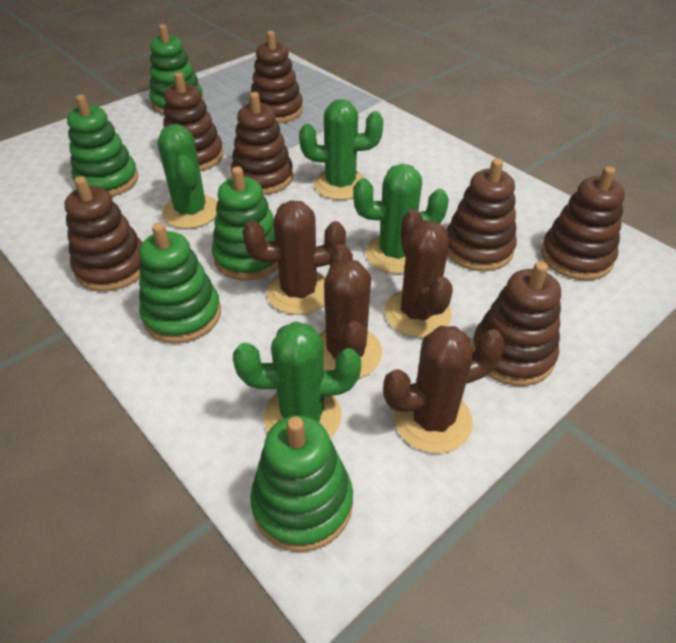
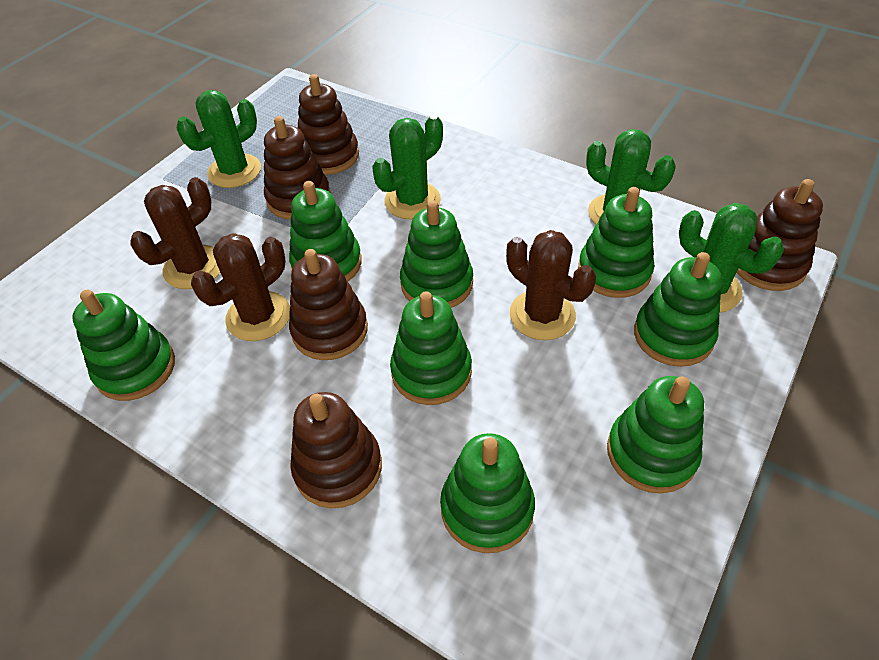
brown cactus: 4 -> 3
brown stacking toy: 7 -> 5
green stacking toy: 5 -> 8

